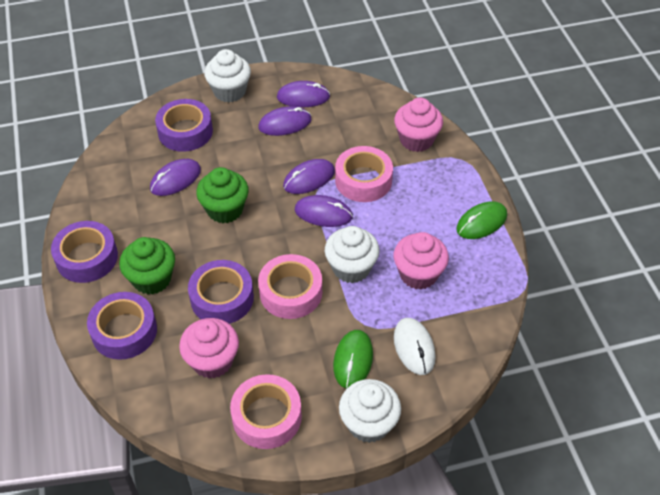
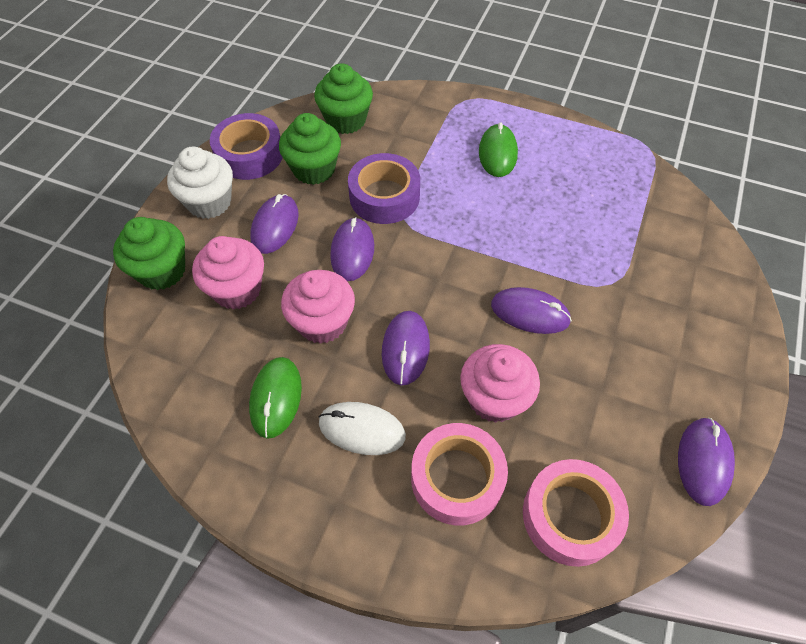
green cupcake: 2 -> 3
pink tape: 3 -> 2
purple tape: 4 -> 2
white cupcake: 3 -> 1

